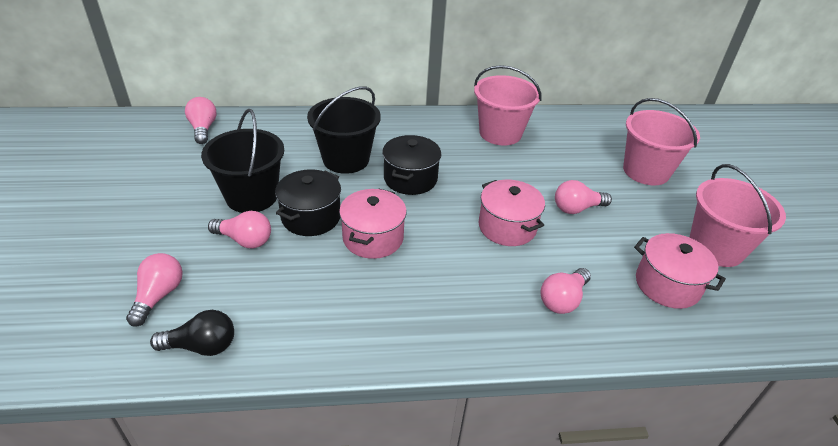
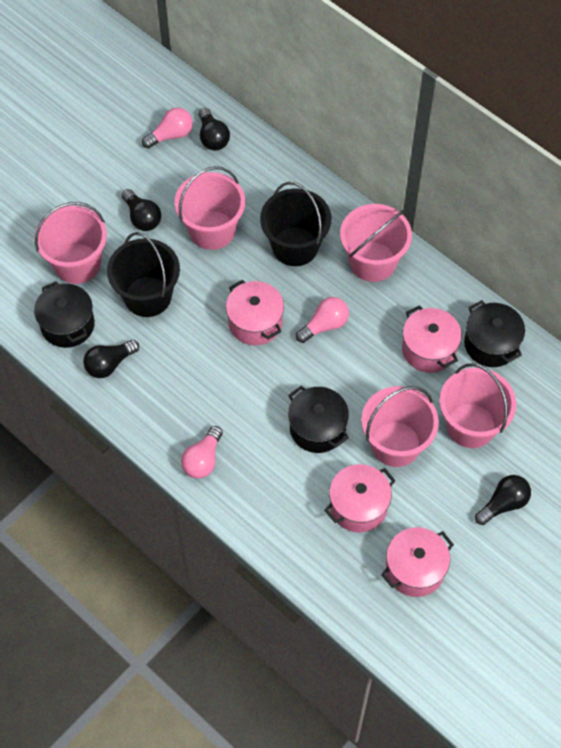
black light bulb: 1 -> 4
black pot: 2 -> 3
pink bucket: 3 -> 5
pink light bulb: 5 -> 3
pink pot: 3 -> 4

